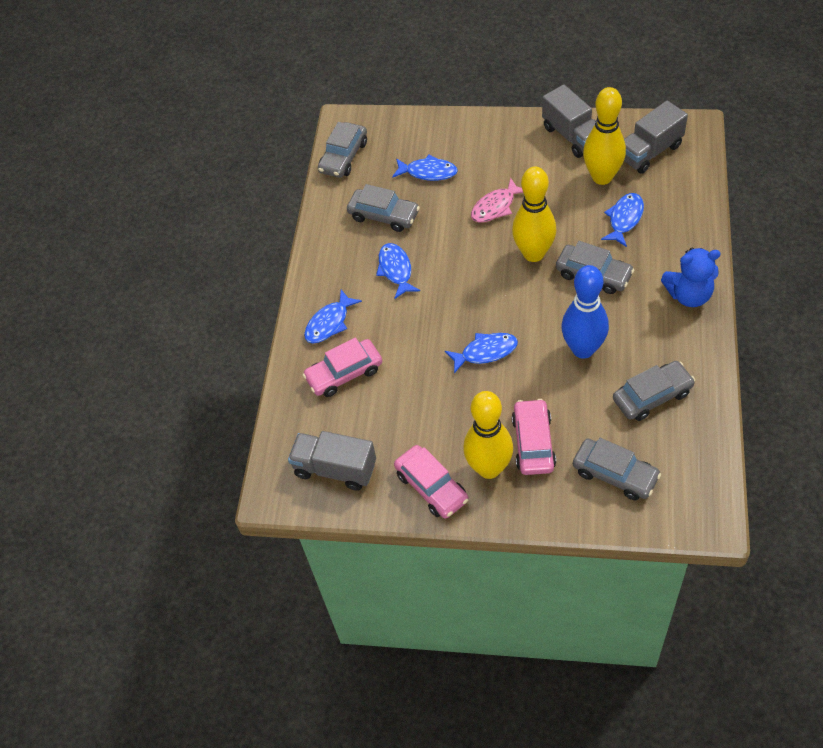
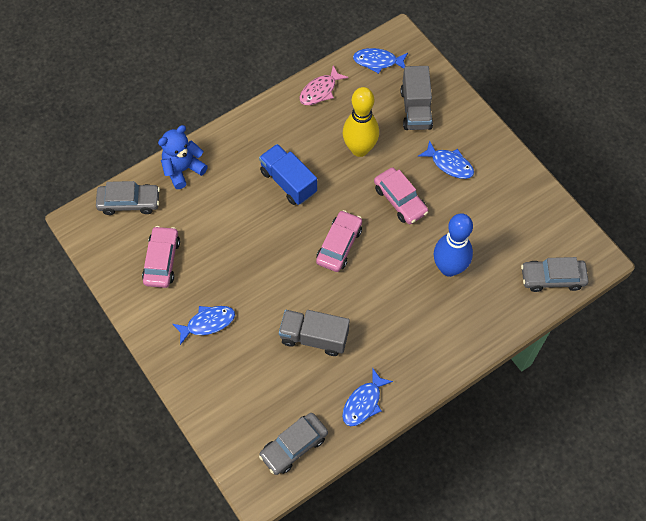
blue fish: 5 -> 4
blue truck: 0 -> 1
grey car: 5 -> 3
grey truck: 3 -> 2
yellow bowling pin: 3 -> 1

